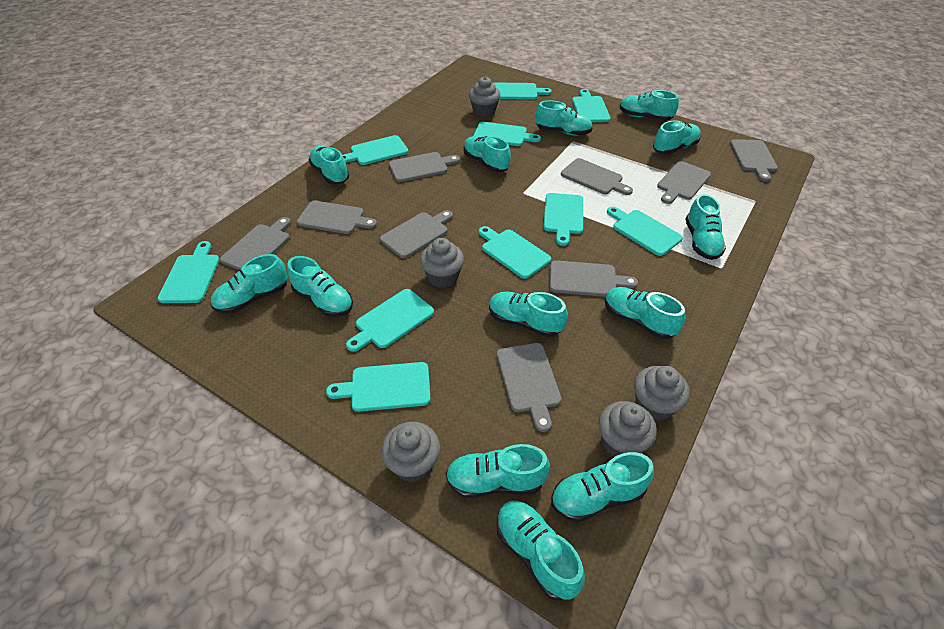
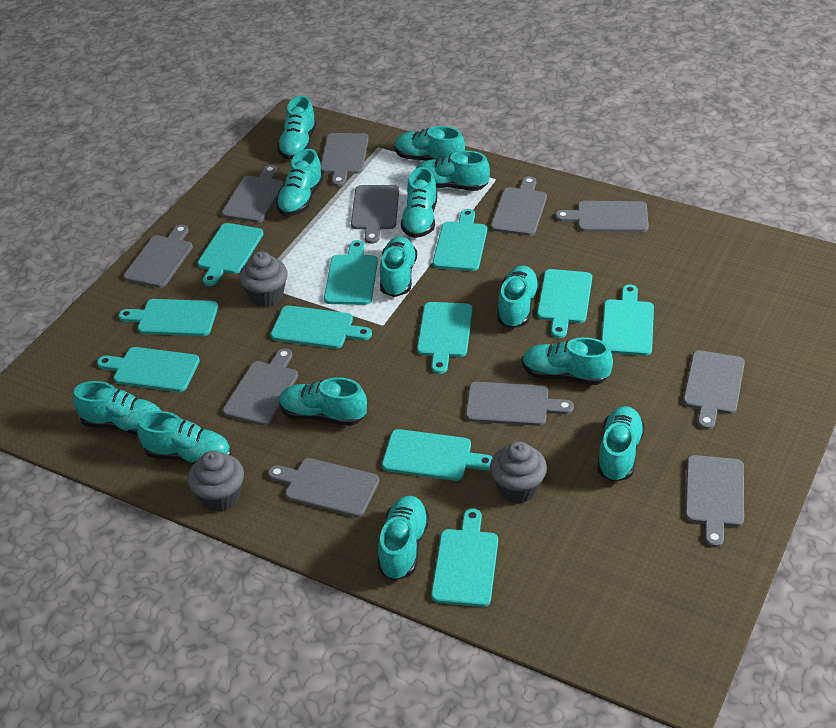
grey cupcake: 5 -> 3
grey cutting board: 9 -> 11
turquoise cutting board: 10 -> 11

